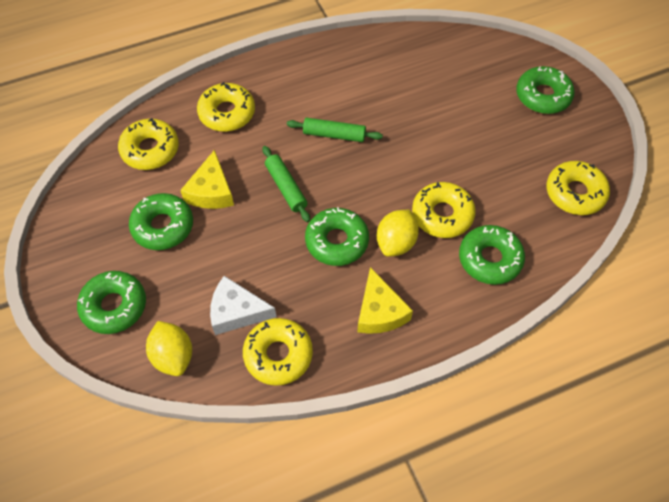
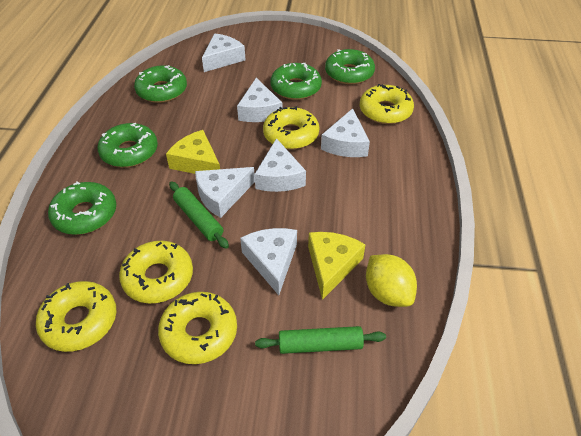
white cheese: 1 -> 6
yellow lemon: 2 -> 1

